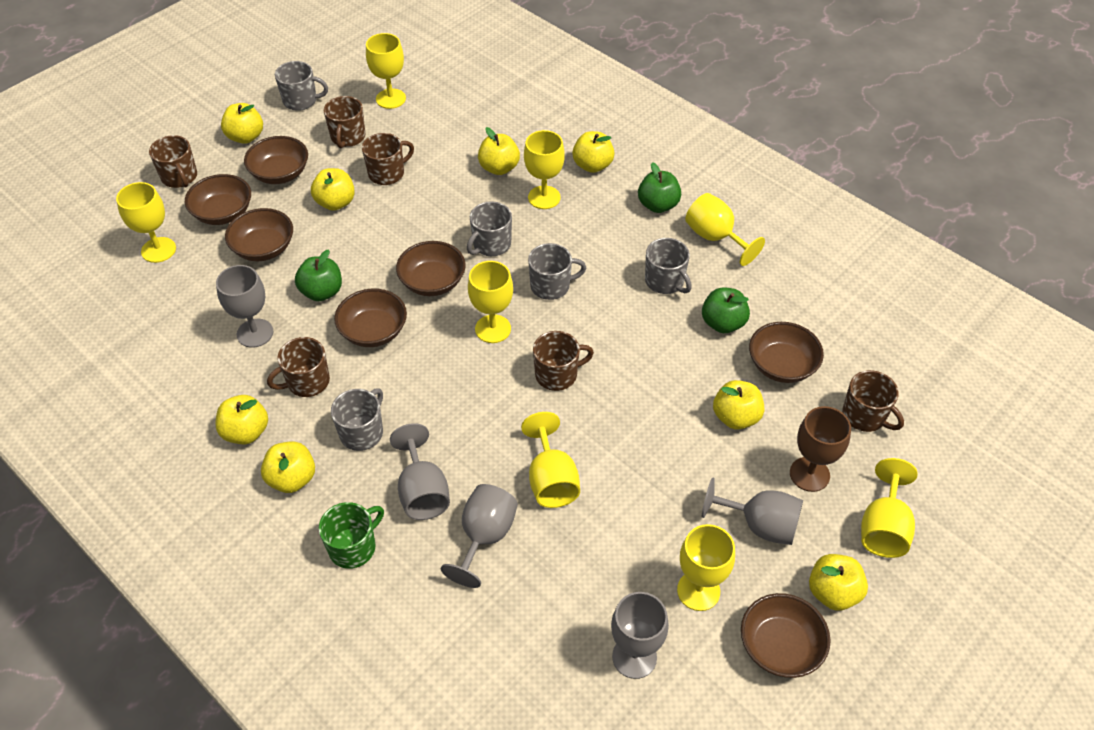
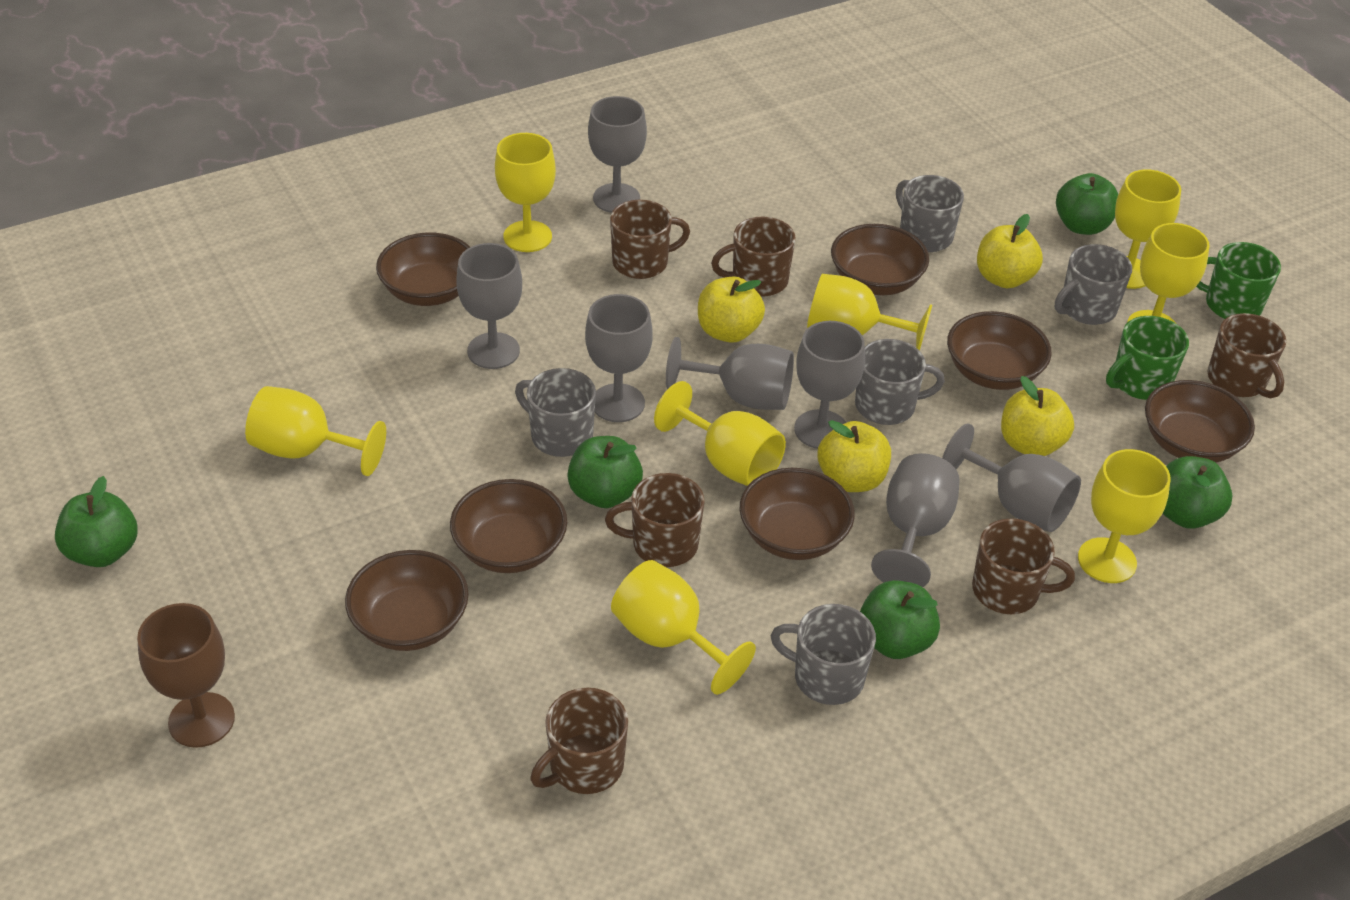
green apple: 3 -> 5
green mug: 1 -> 2
grey goblet: 5 -> 7
yellow apple: 8 -> 4

